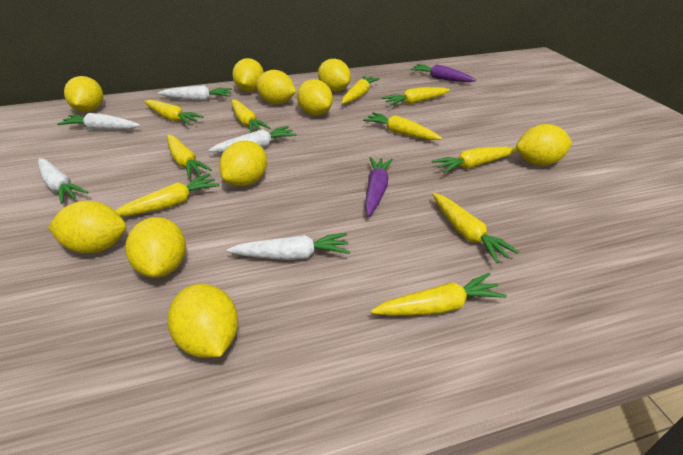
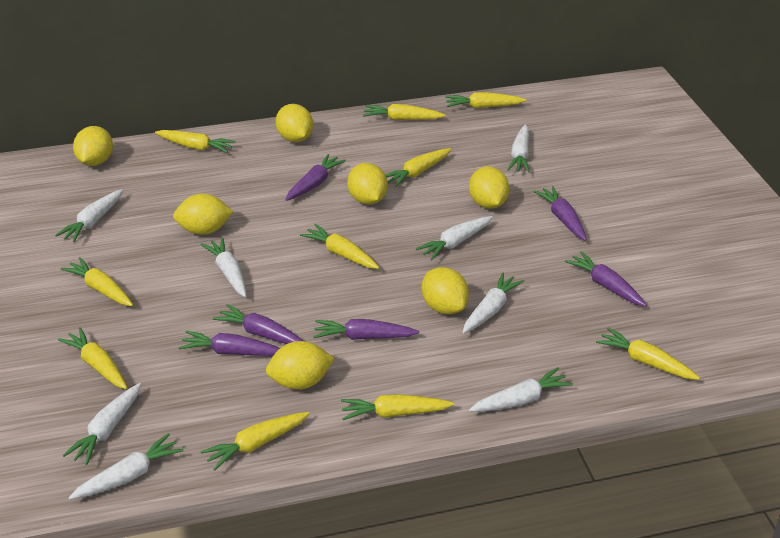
purple carrot: 2 -> 6
white carrot: 5 -> 8
yellow lemon: 10 -> 7

